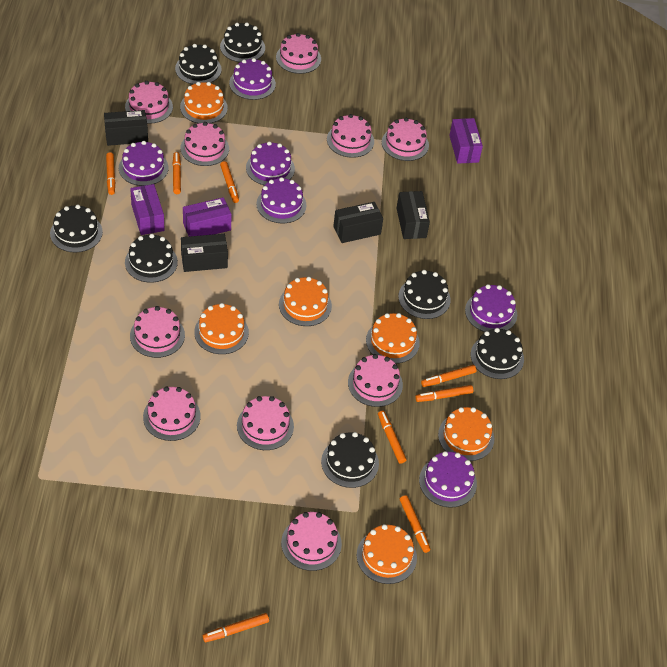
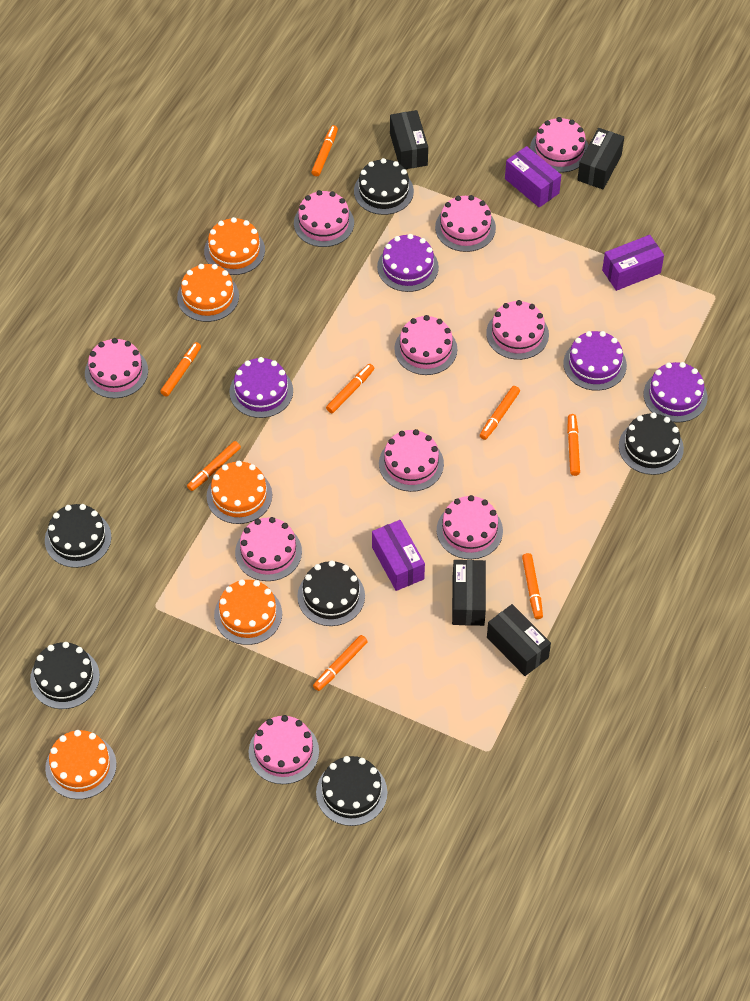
black cake: 7 -> 6
orange cake: 6 -> 5
purple cake: 6 -> 4

